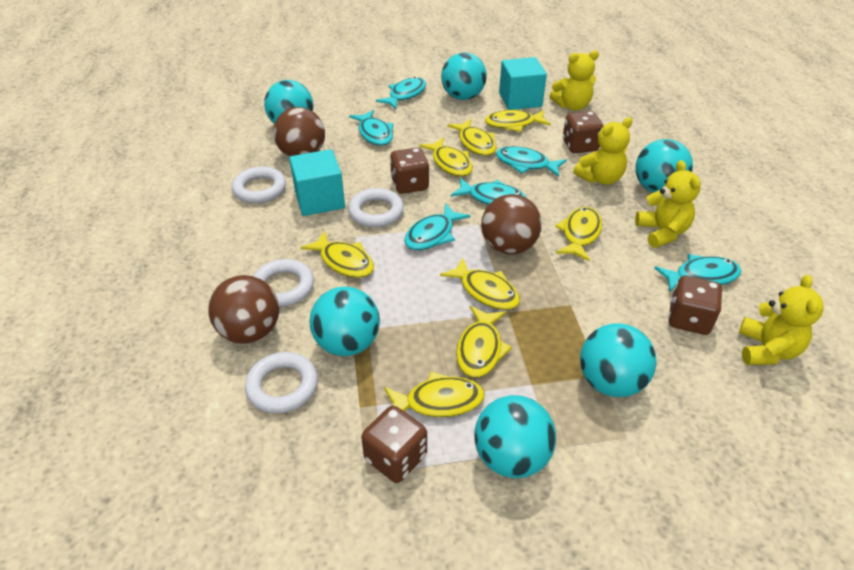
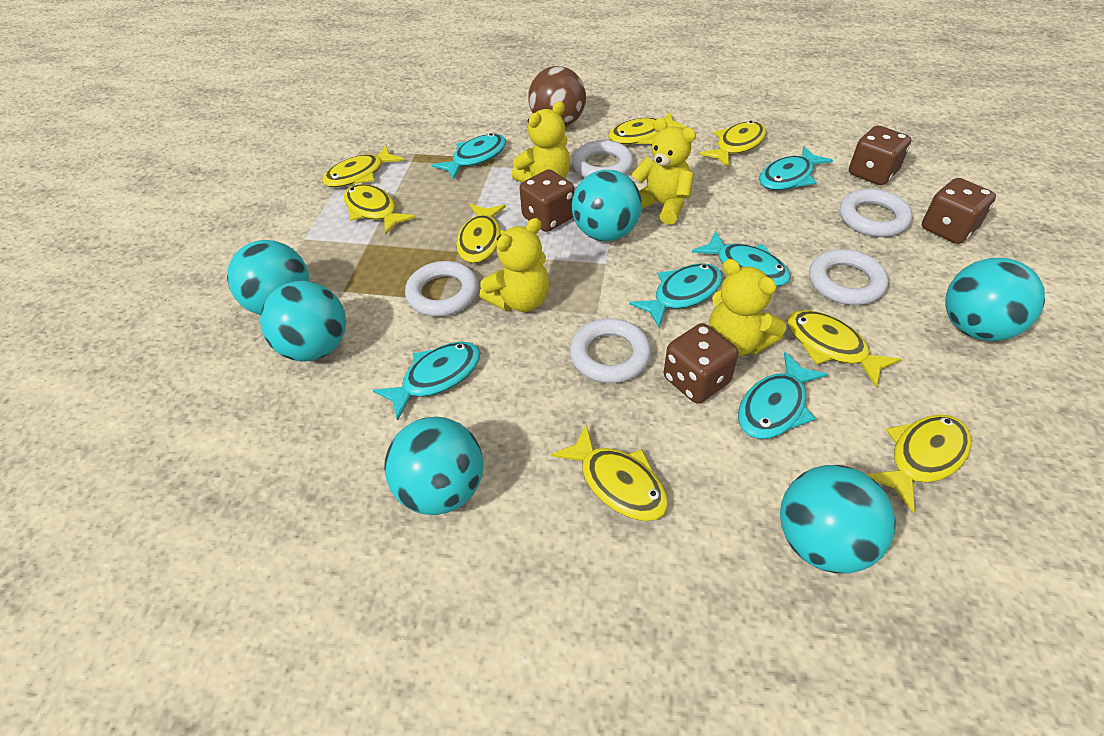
brown ball: 3 -> 1
turquoise cube: 2 -> 0
white ring: 4 -> 5

